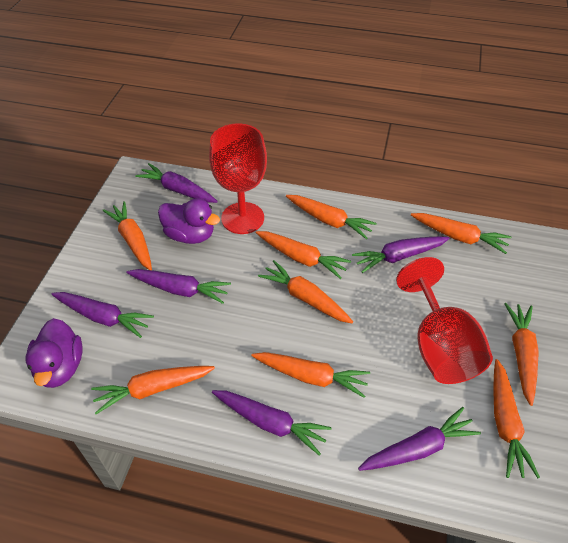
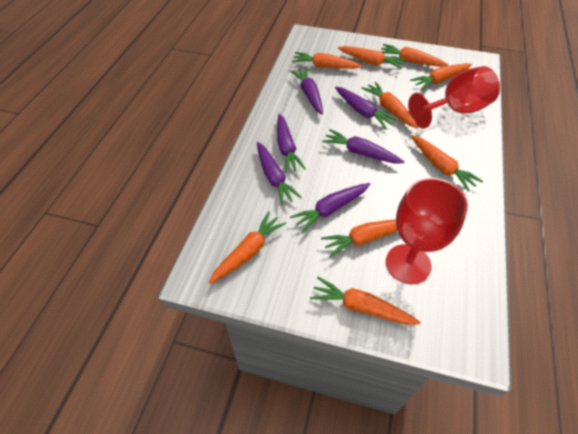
purple duck: 2 -> 0

